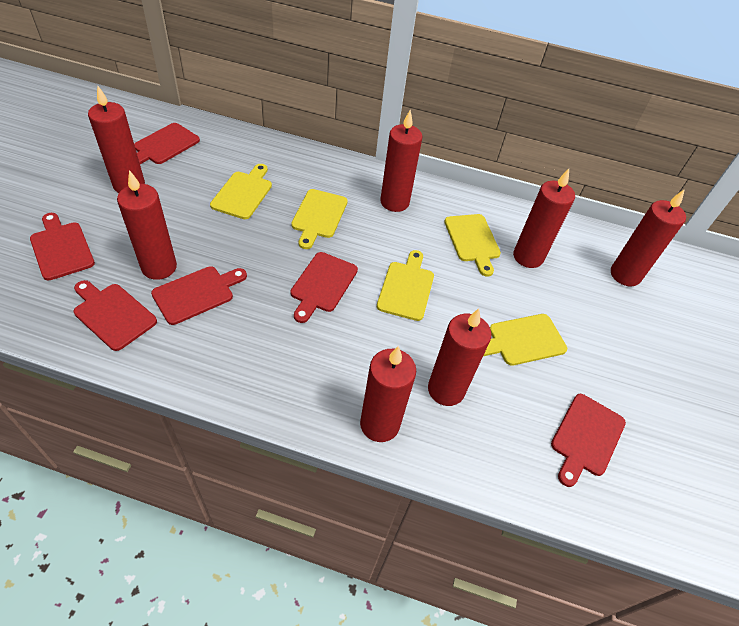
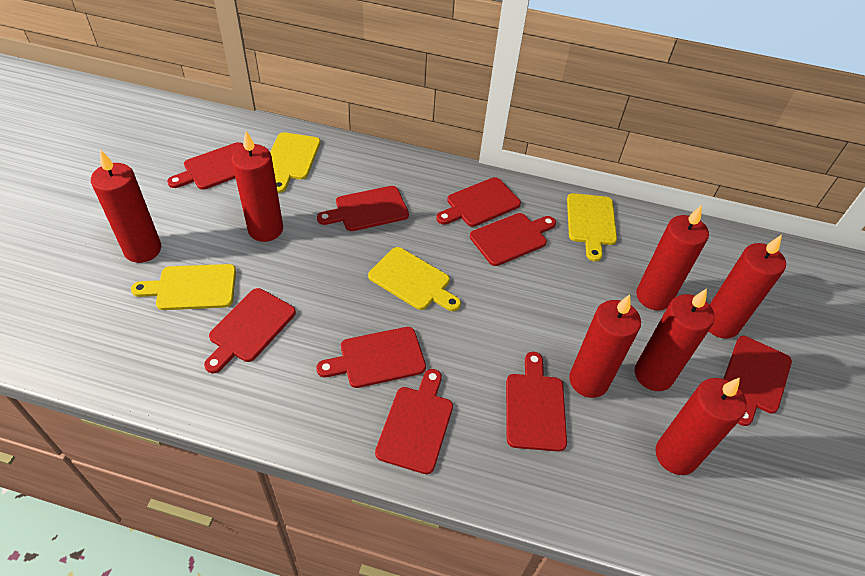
red cutting board: 6 -> 9
yellow cutting board: 5 -> 4

